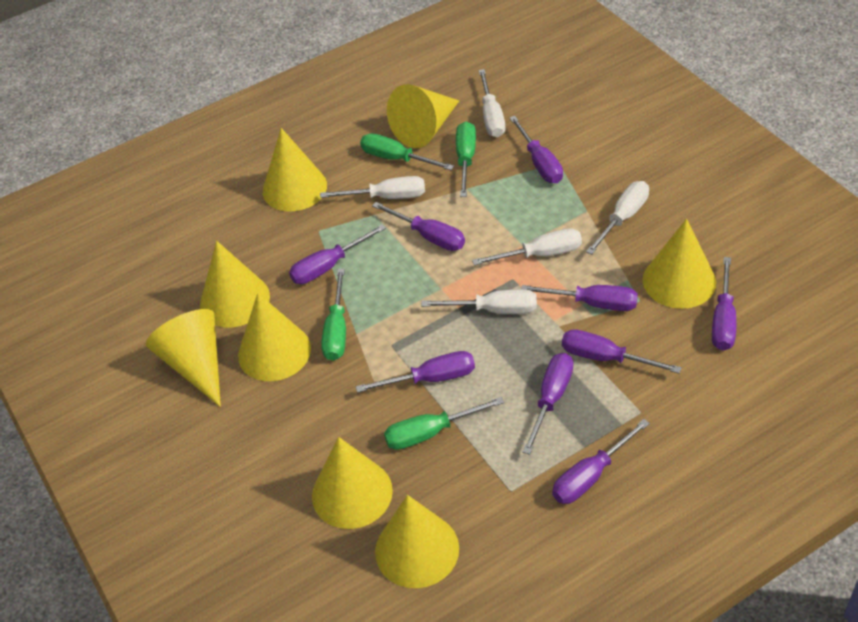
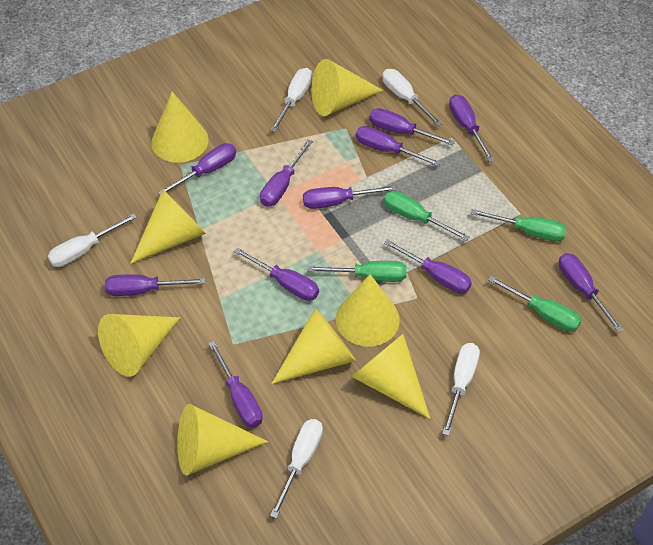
purple screwdriver: 9 -> 11

